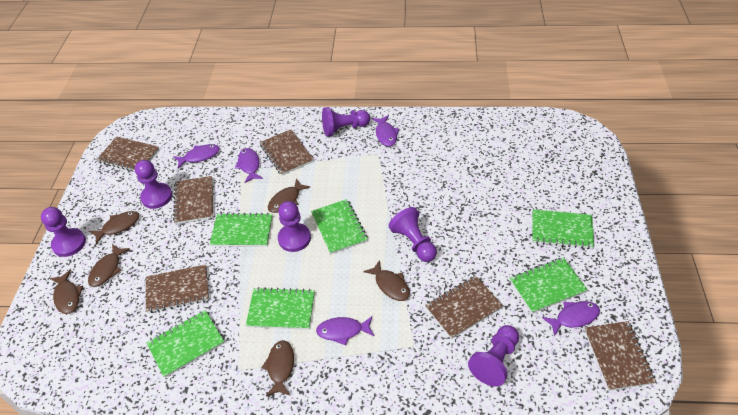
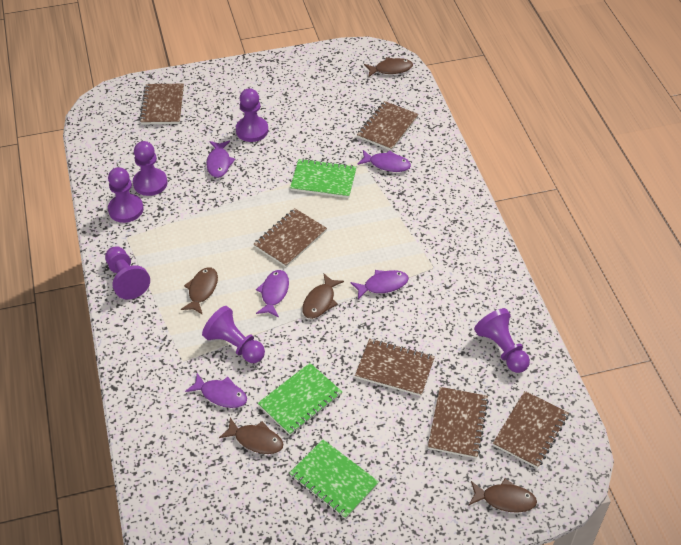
brown fish: 6 -> 5
green notebook: 6 -> 3

